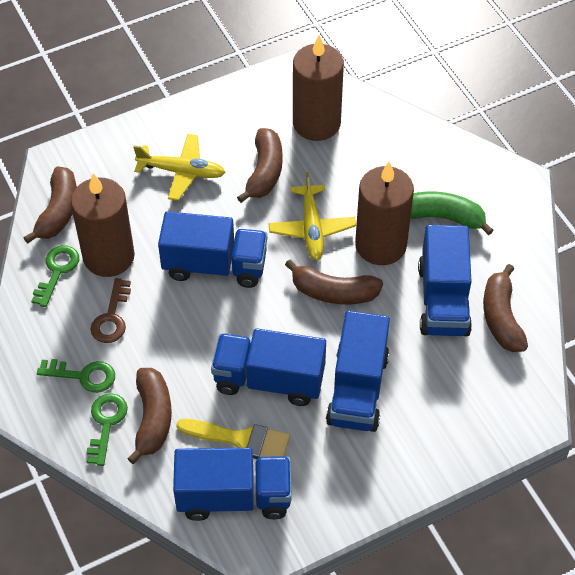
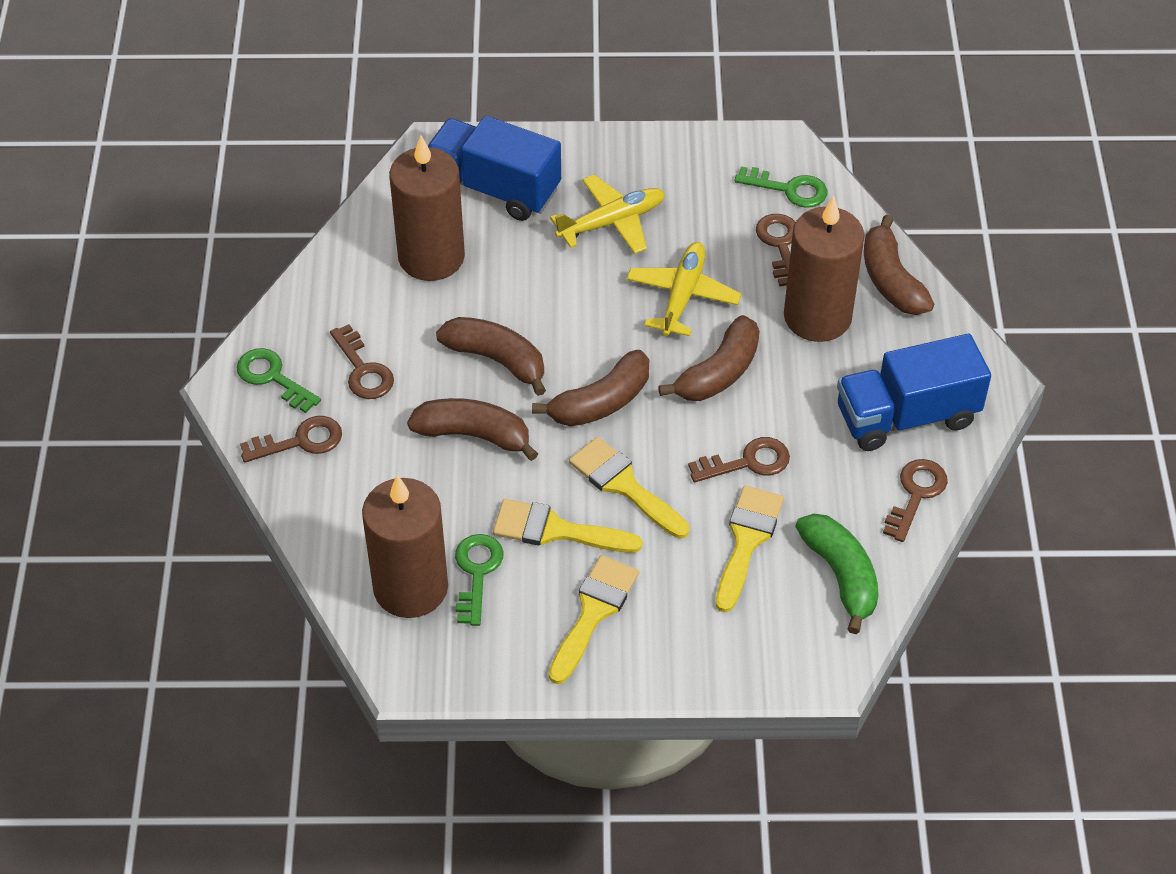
blue truck: 5 -> 2
brown key: 1 -> 5
yellow brush: 1 -> 4

